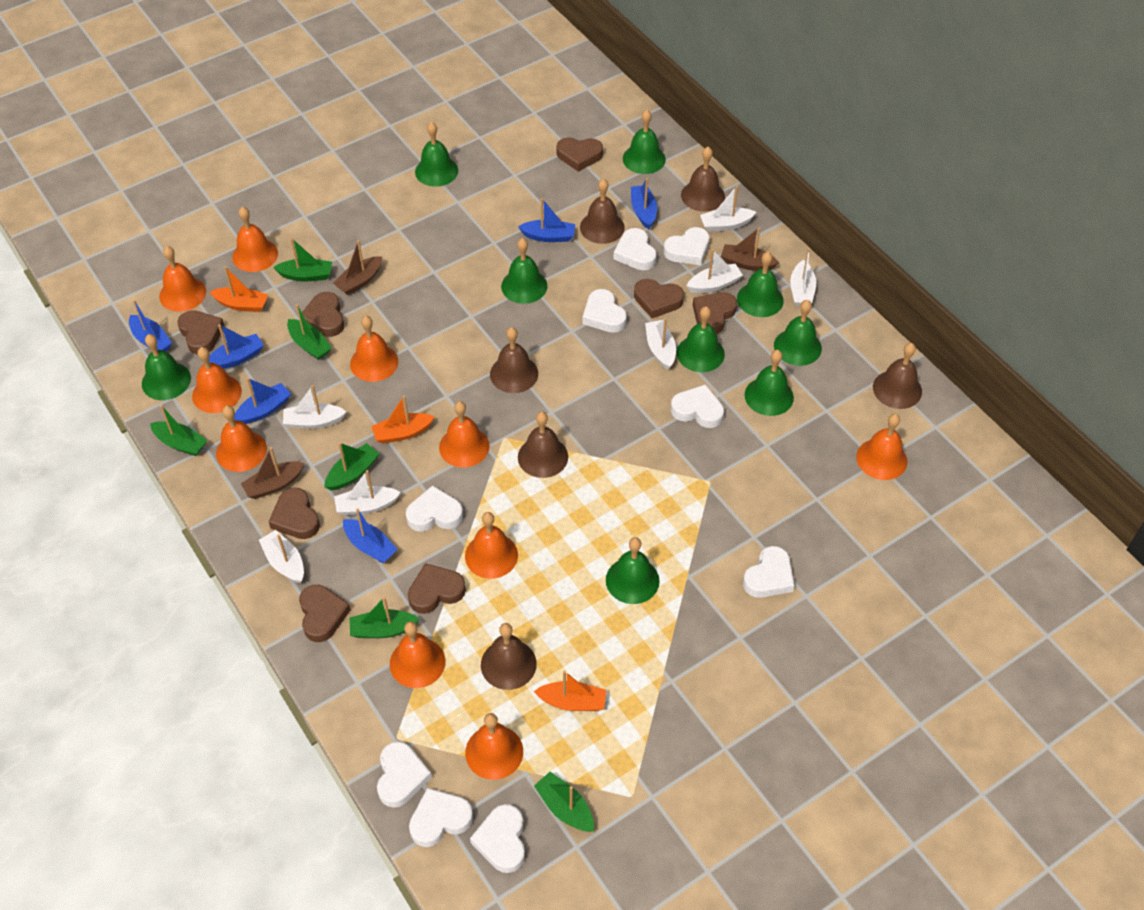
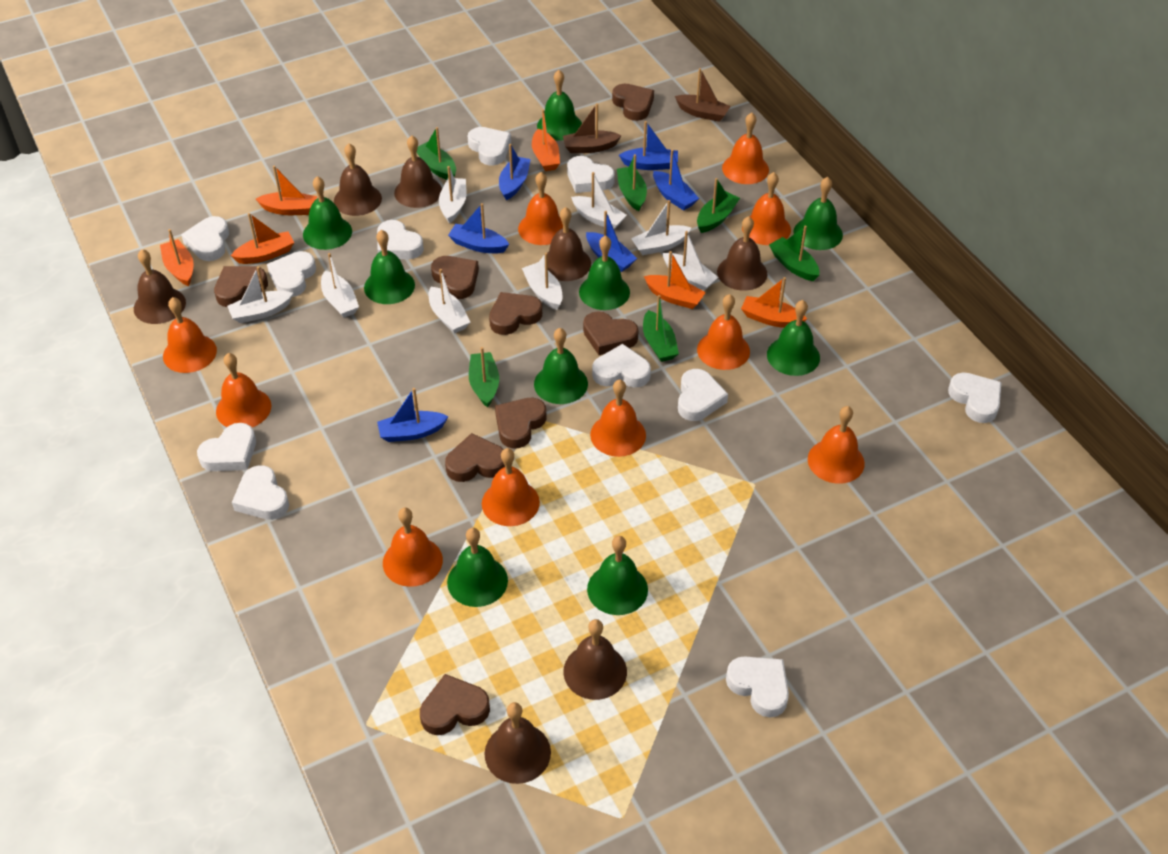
brown bell: 6 -> 7
brown boat: 3 -> 2
orange boat: 3 -> 6
white boat: 7 -> 8
white heart: 9 -> 11

